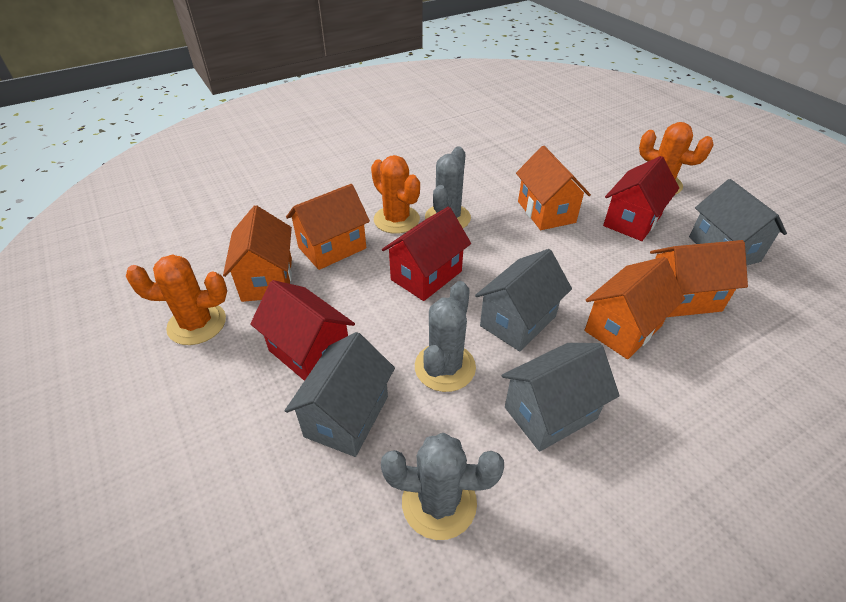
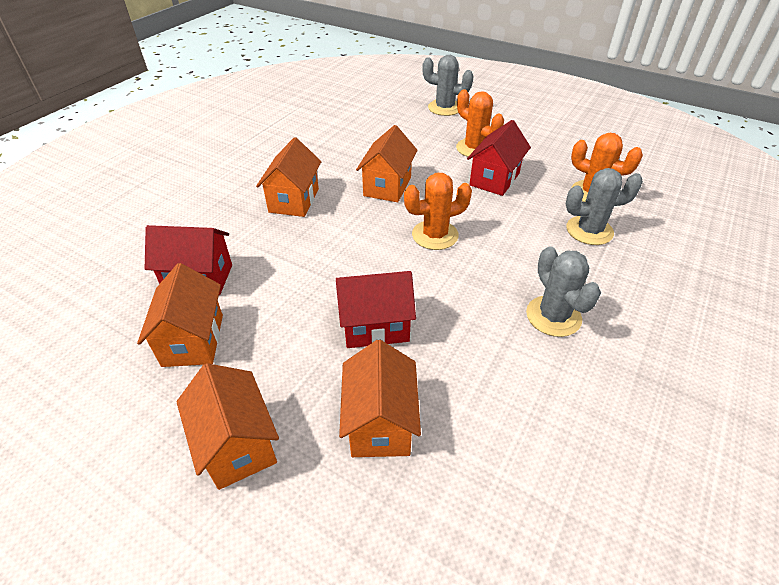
grey house: 4 -> 0

